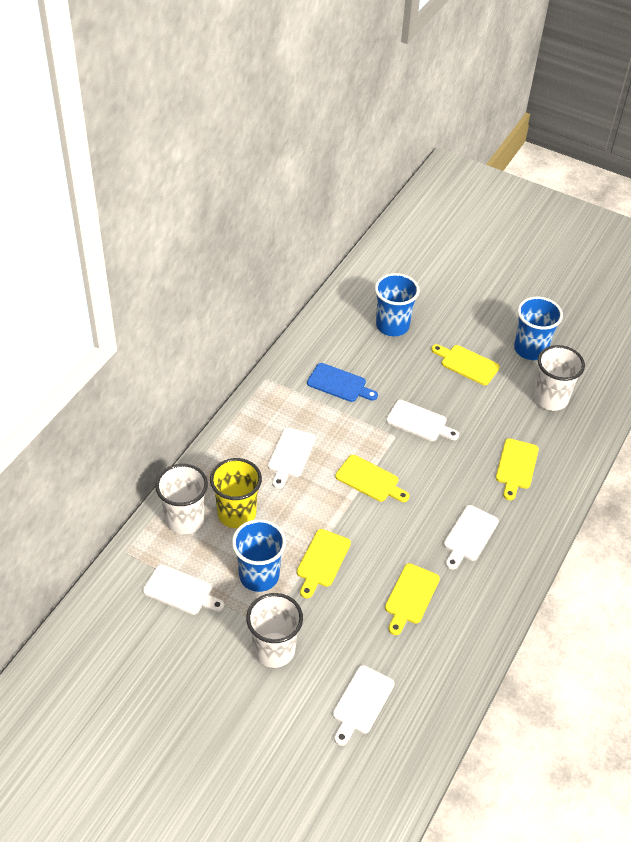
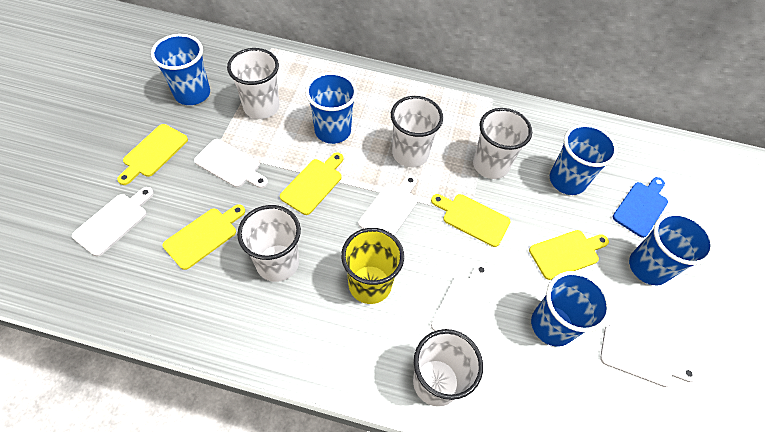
blue cup: 3 -> 5
white cup: 3 -> 5

